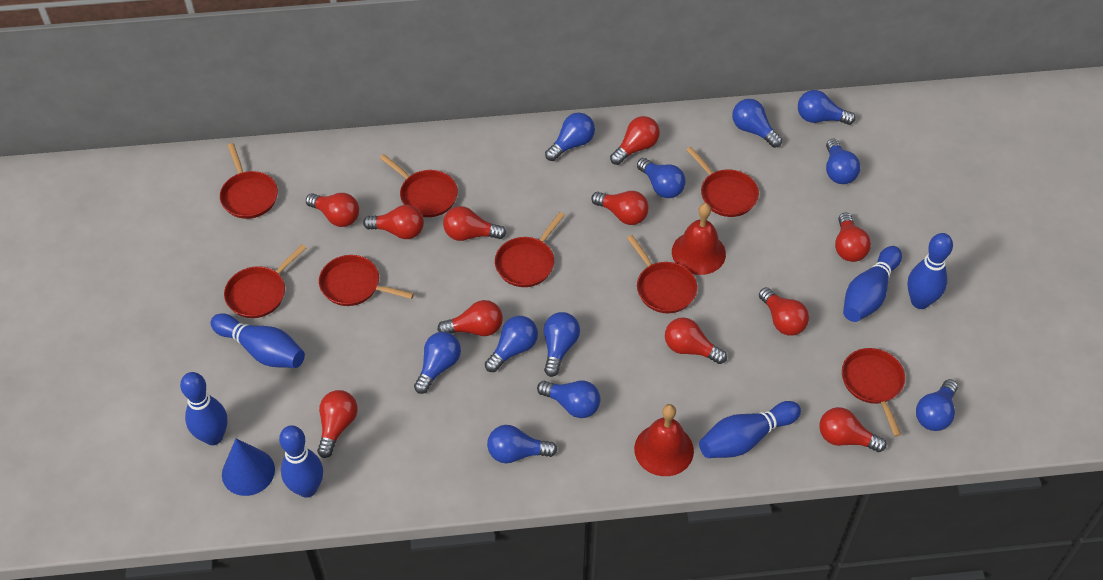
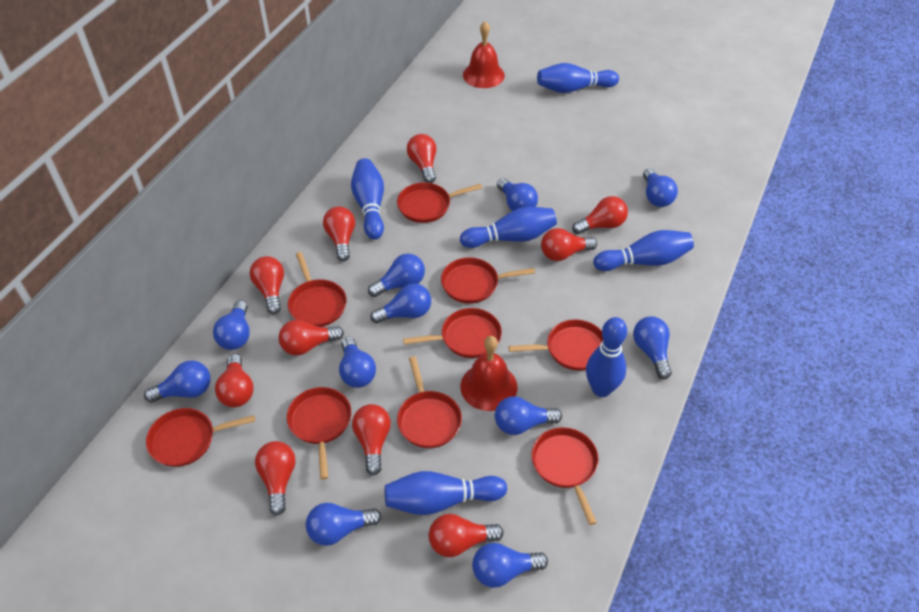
blue cone: 1 -> 0
red light bulb: 11 -> 10
red pan: 8 -> 9

